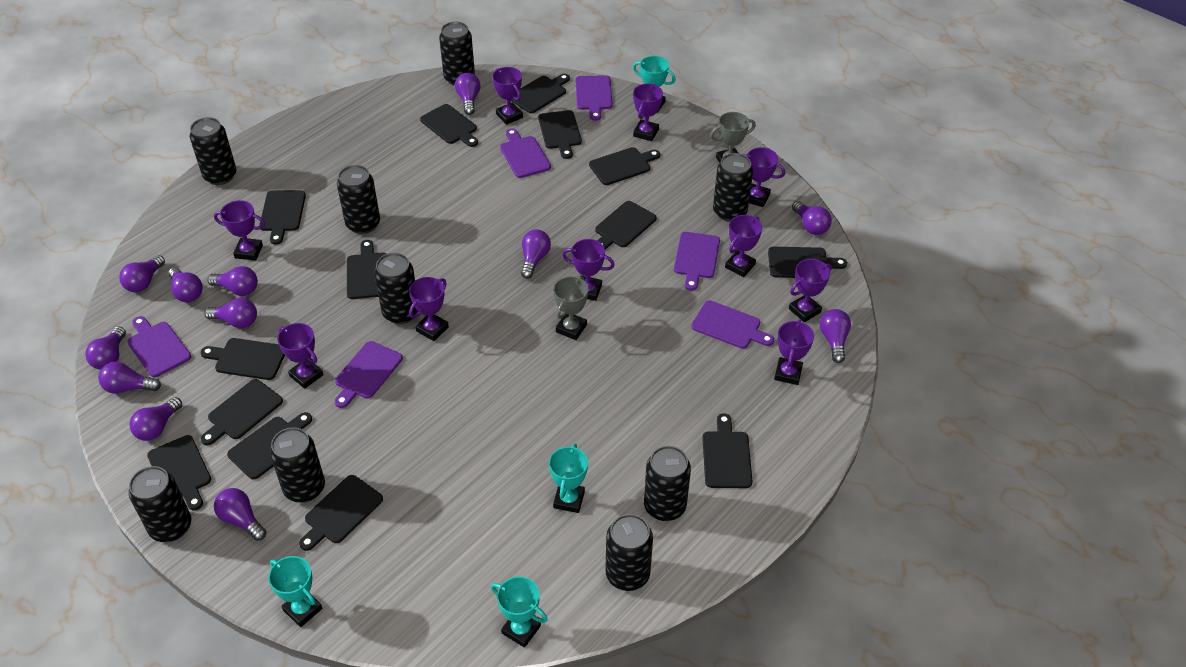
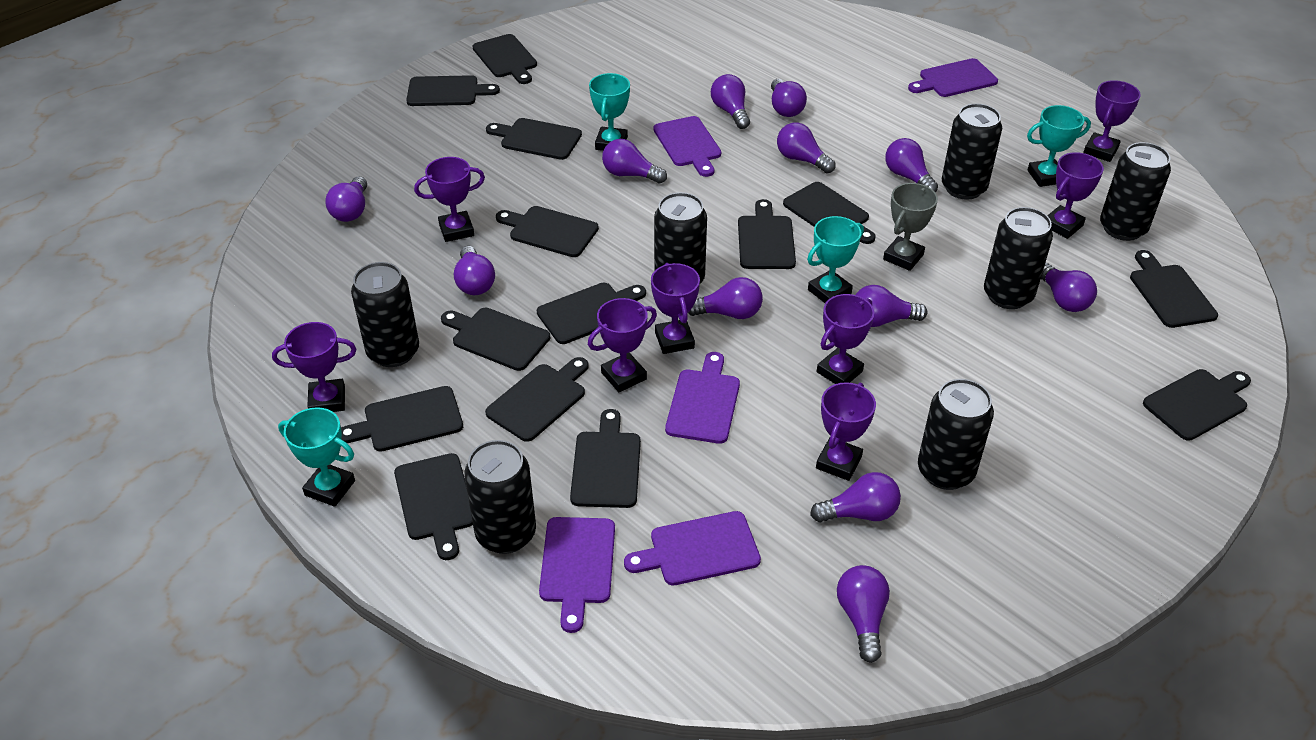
black can: 9 -> 7
grey trophy: 2 -> 1
purple cutting board: 6 -> 5
purple trophy: 10 -> 8

